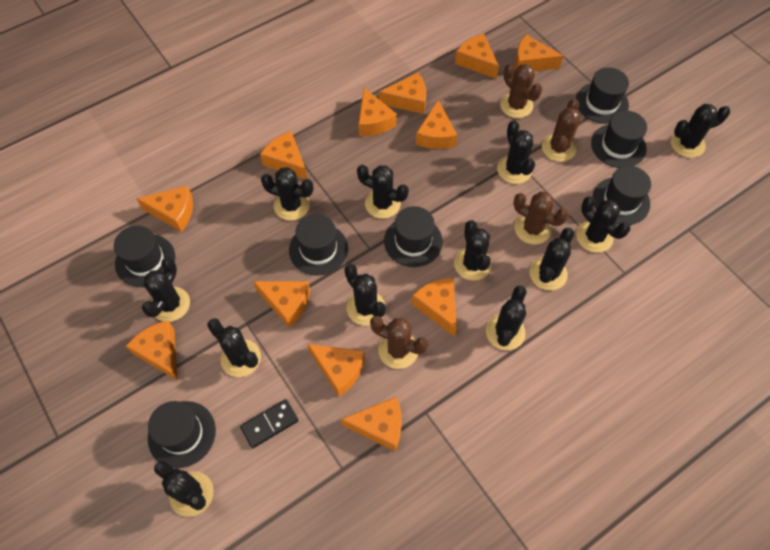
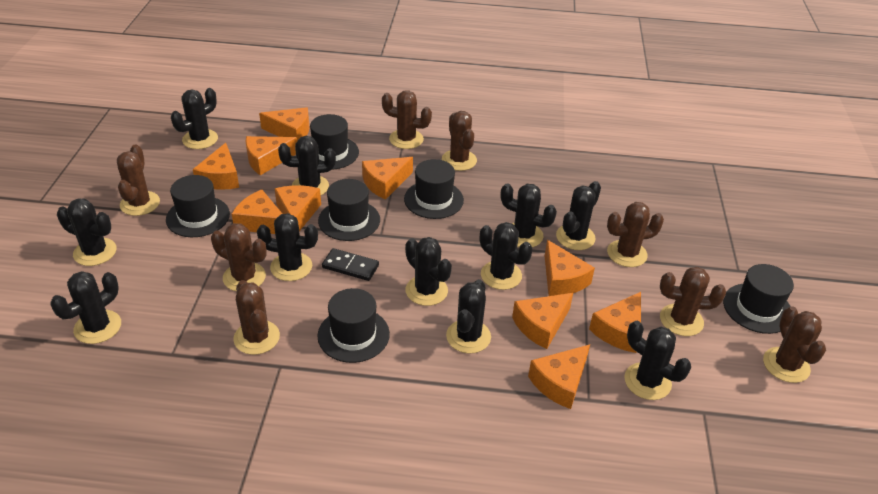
black cactus: 12 -> 11
black hat: 7 -> 6
brown cactus: 4 -> 8
orange cheese: 12 -> 10

